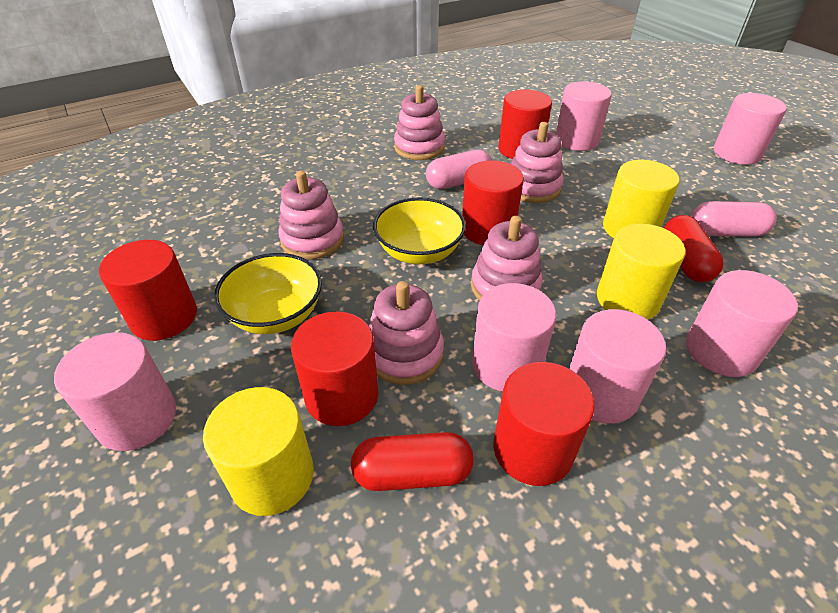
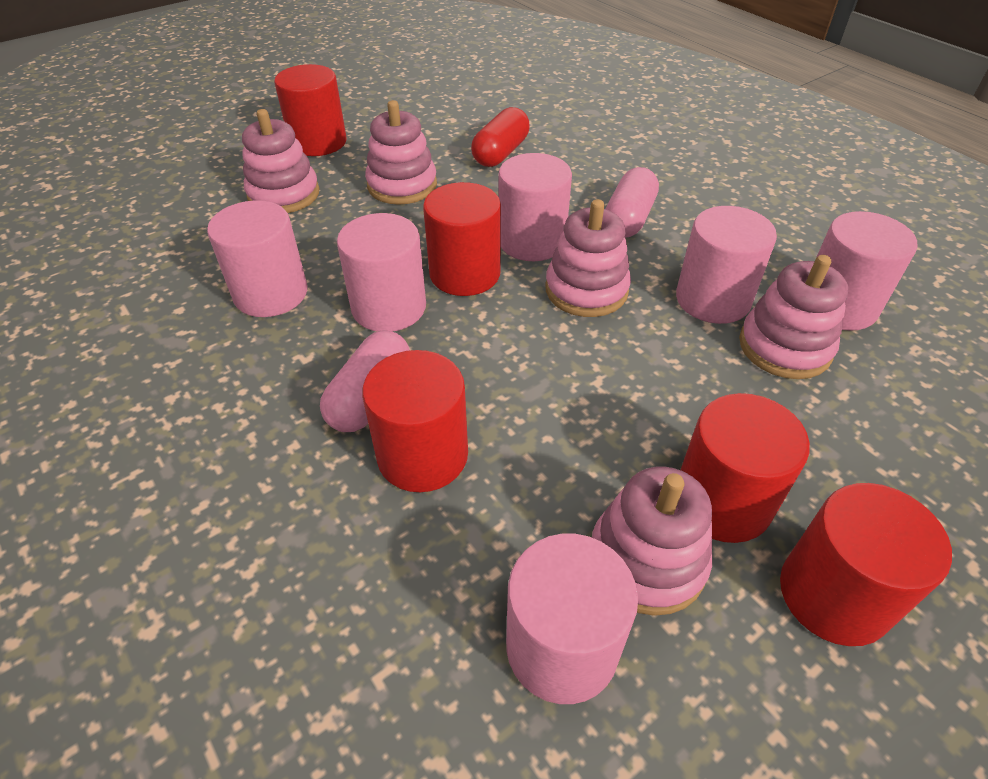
red capsule: 2 -> 1
yellow bowl: 2 -> 0
yellow cylinder: 3 -> 0

